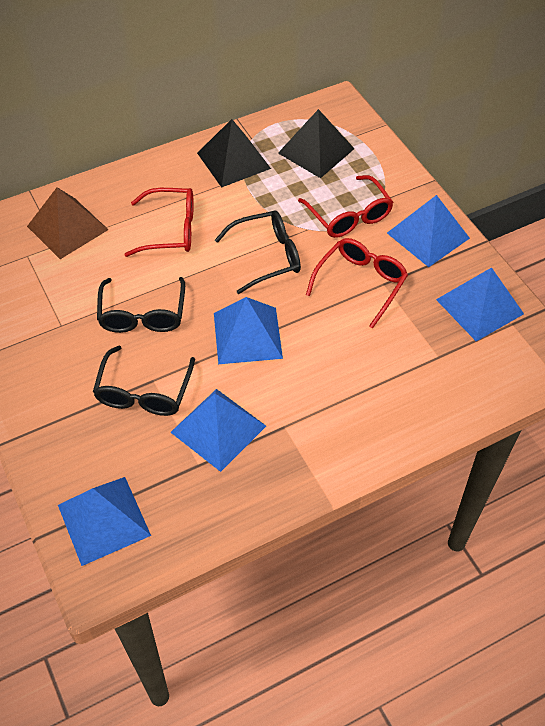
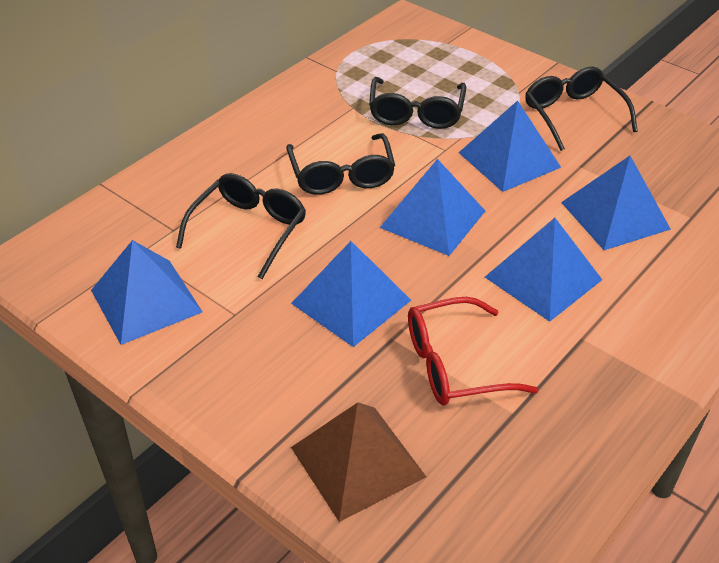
black glasses: 3 -> 4
black pyramid: 2 -> 0
blue pyramid: 5 -> 6
red glasses: 3 -> 1

